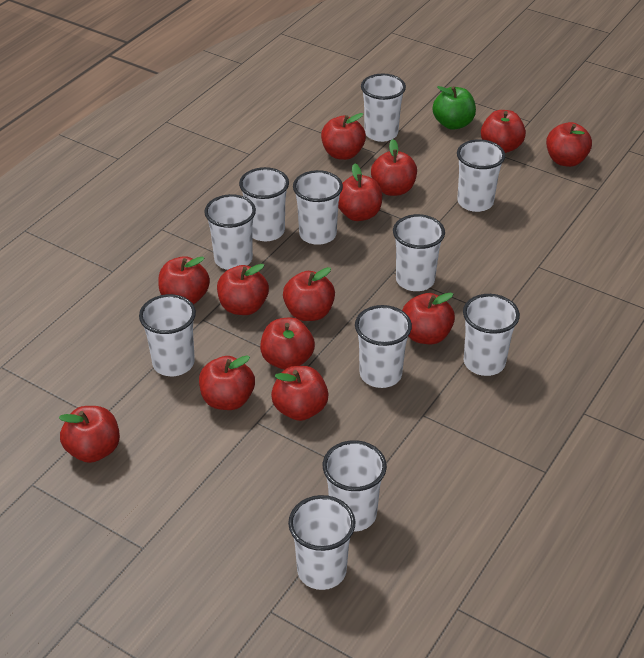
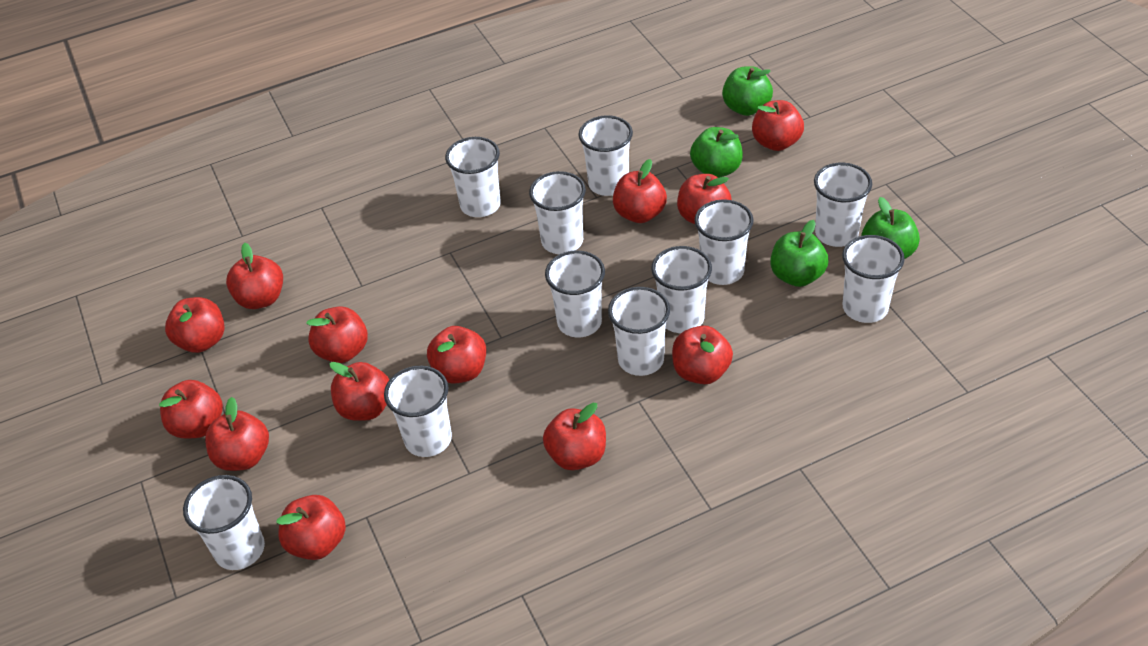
green apple: 1 -> 4

